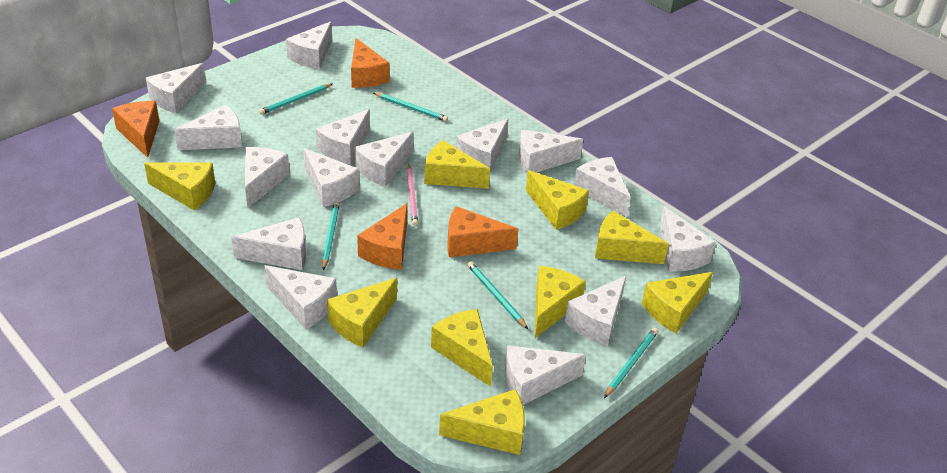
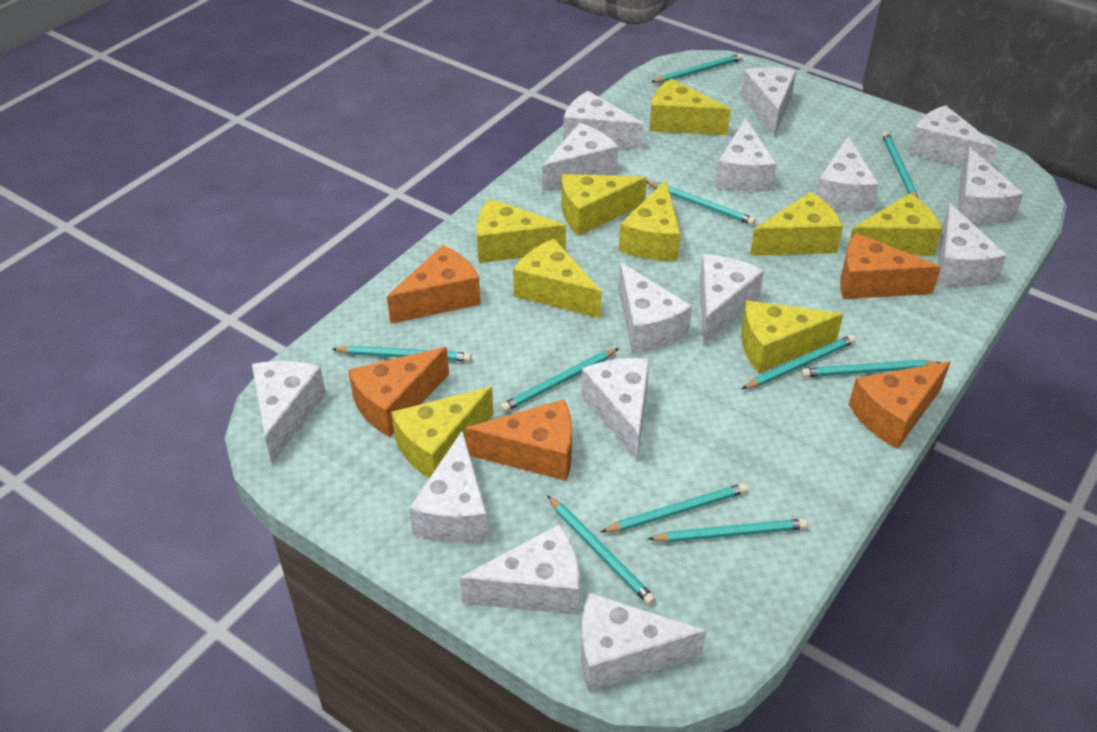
orange cheese: 4 -> 5
pink pencil: 1 -> 0
turquoise pencil: 5 -> 10

